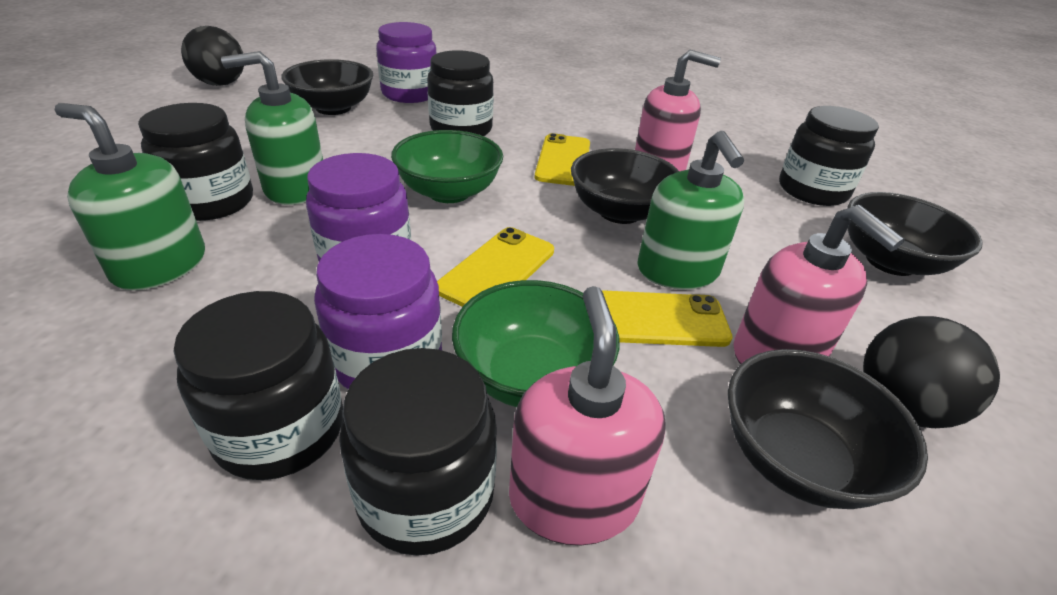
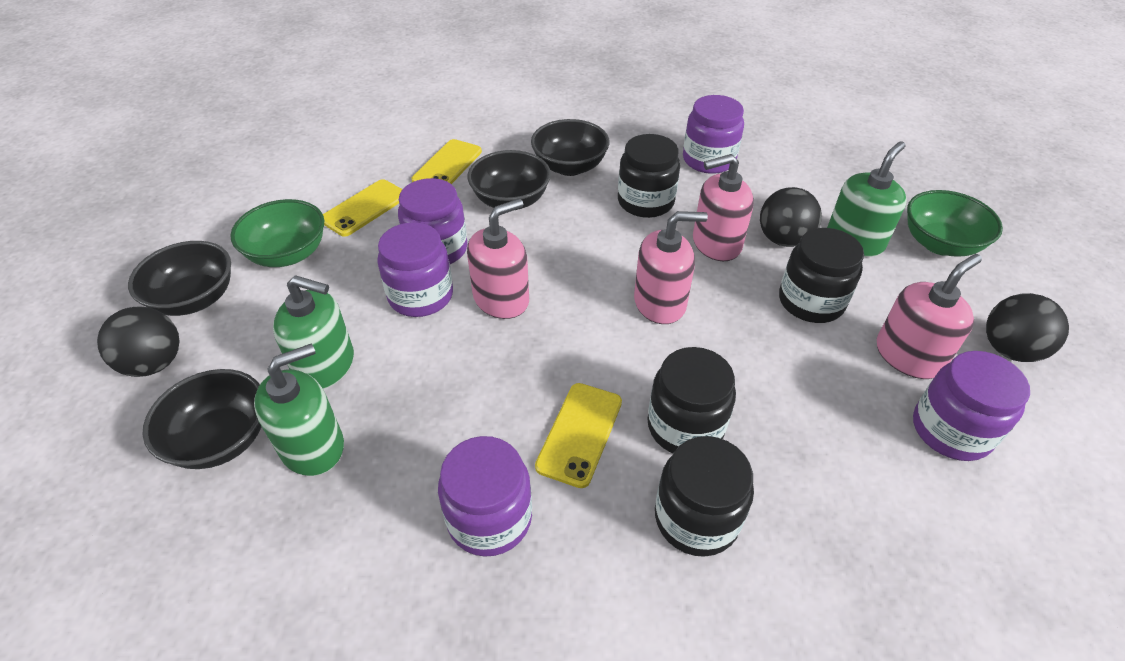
black ball: 2 -> 3
black jar: 5 -> 4
pink soap dispenser: 3 -> 4
purple jar: 3 -> 5

